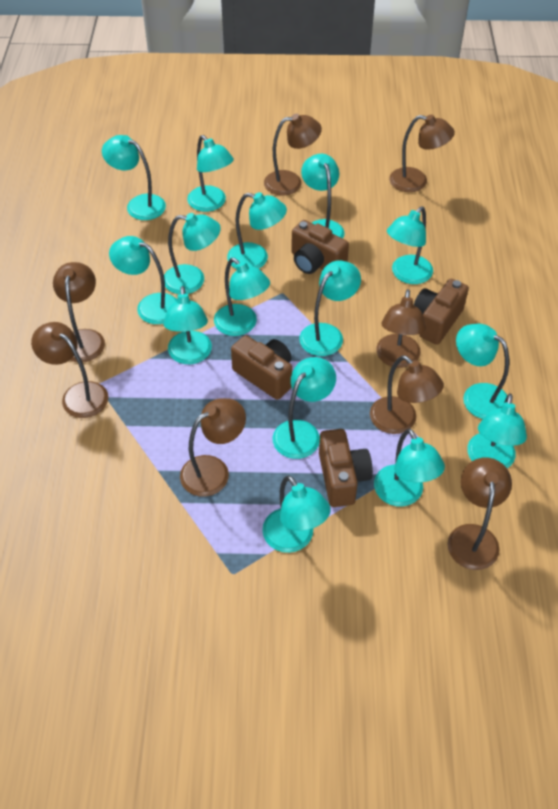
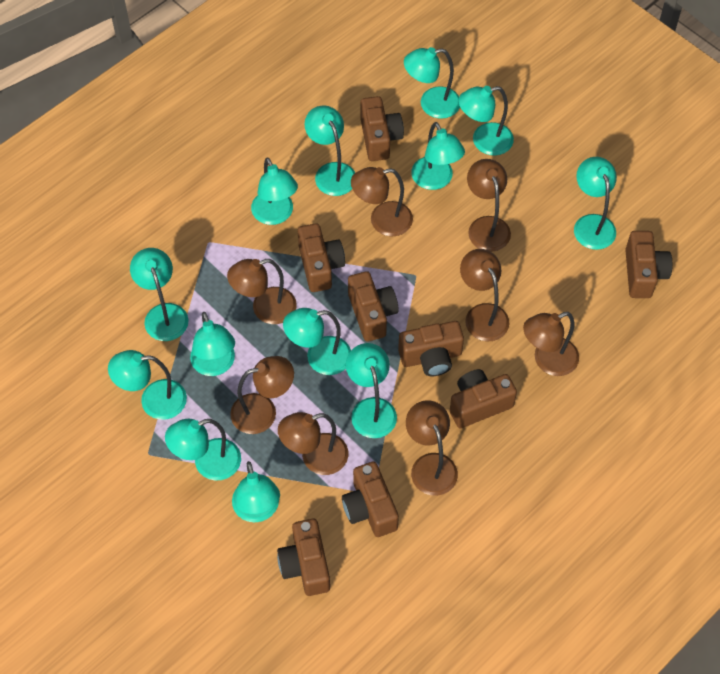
brown camera: 4 -> 8
turquoise lamp: 15 -> 13

